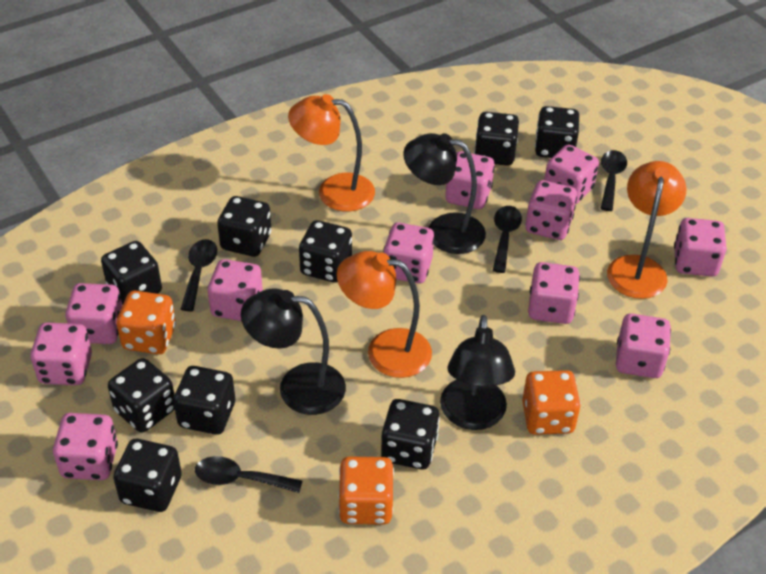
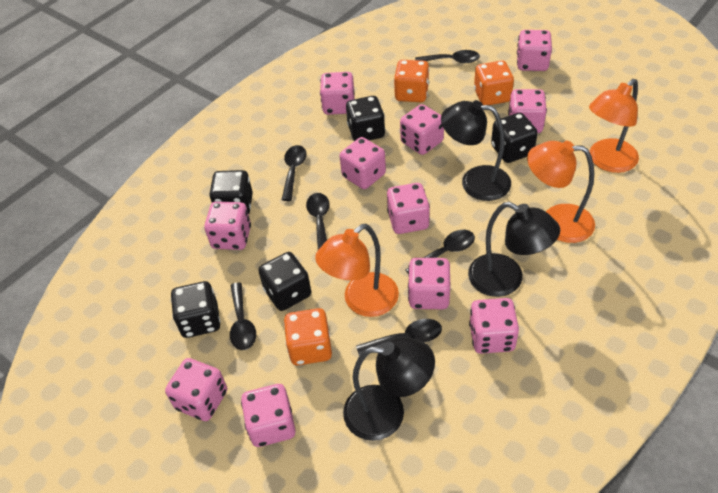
black dice: 9 -> 5
black spoon: 4 -> 6

